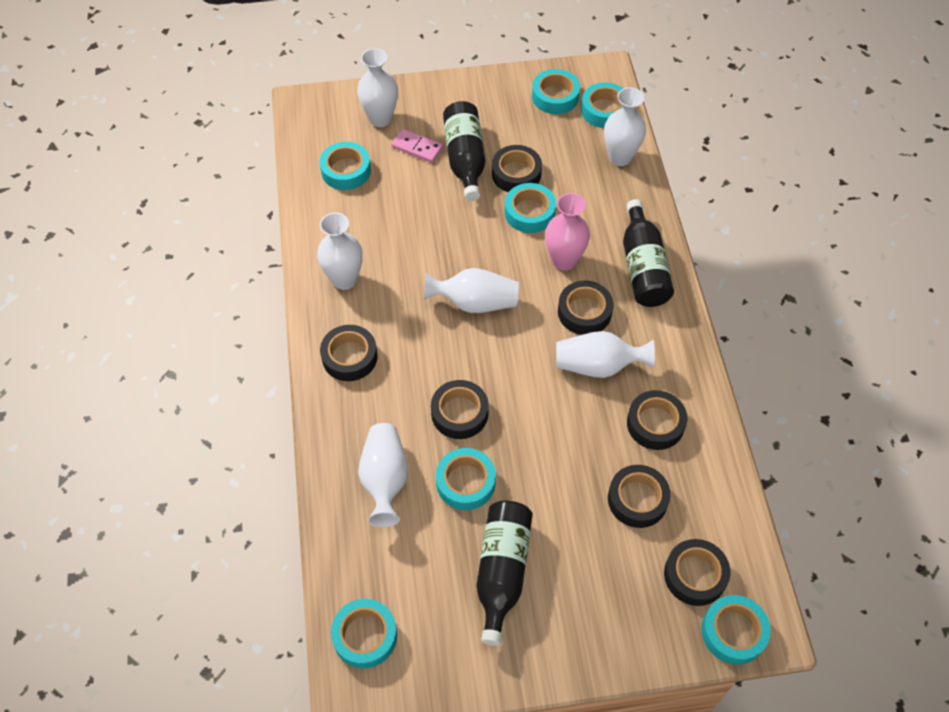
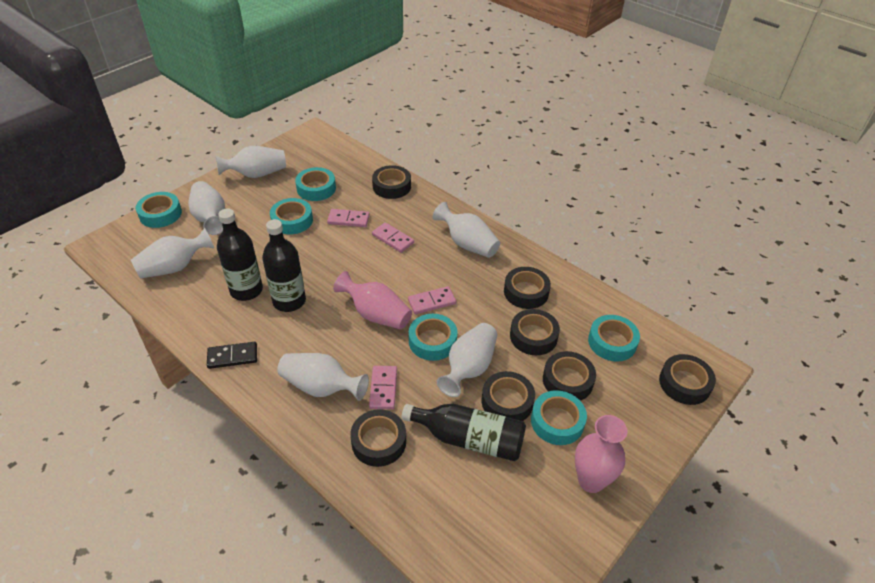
black domino: 0 -> 1
pink domino: 1 -> 4
pink vase: 1 -> 2
turquoise tape: 7 -> 6

